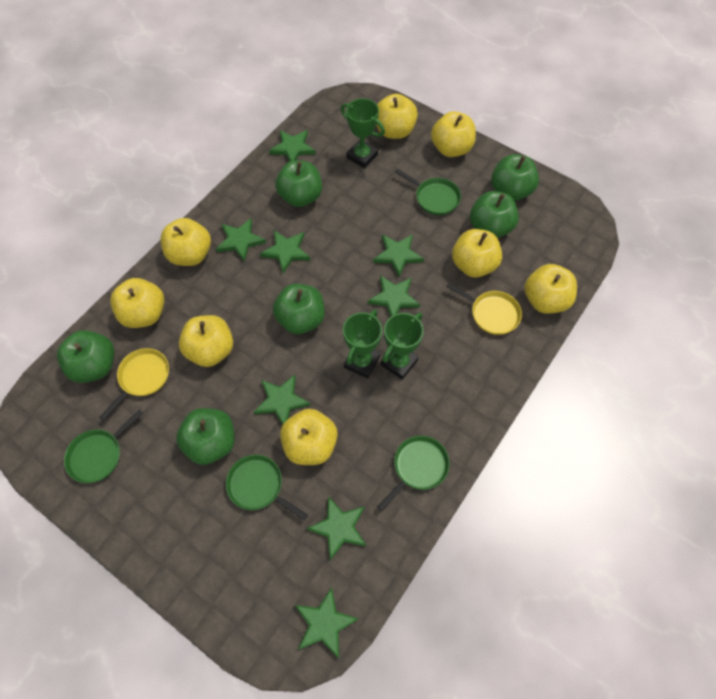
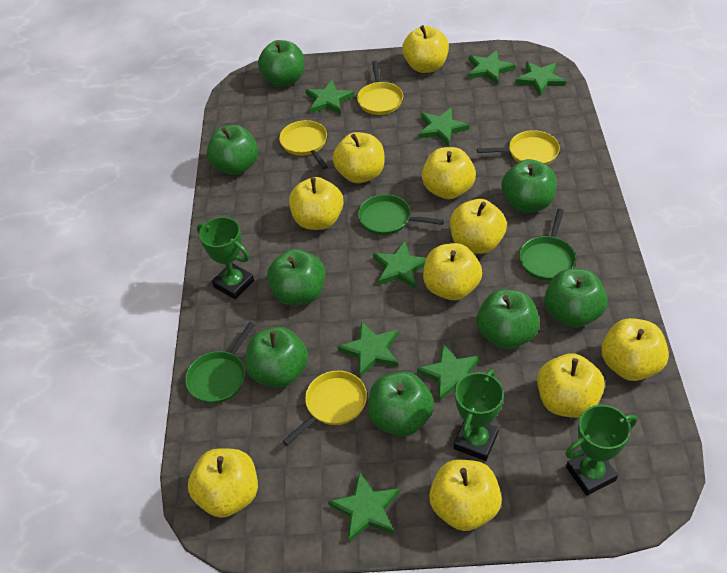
green apple: 6 -> 8
green pan: 4 -> 3
yellow apple: 8 -> 10
yellow pan: 2 -> 4

